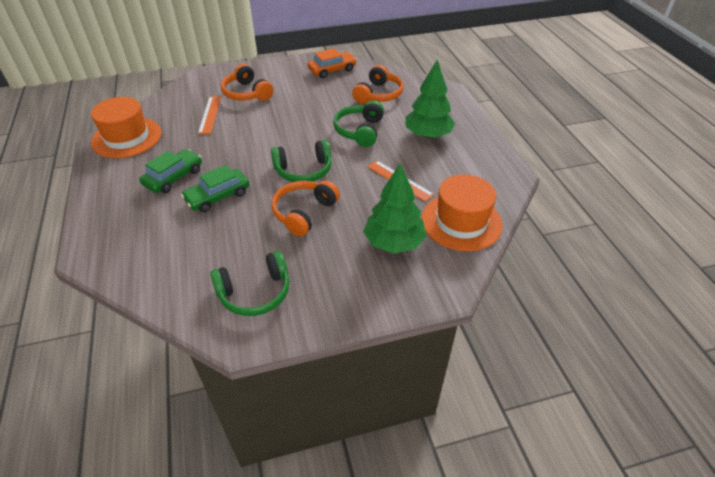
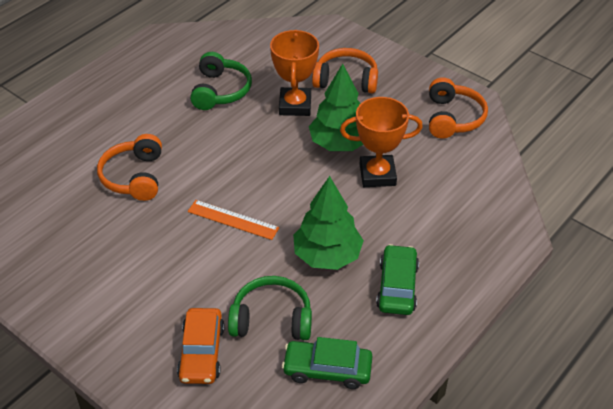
green headphones: 3 -> 2
orange hat: 2 -> 0
orange ruler: 2 -> 1
orange trophy: 0 -> 2

